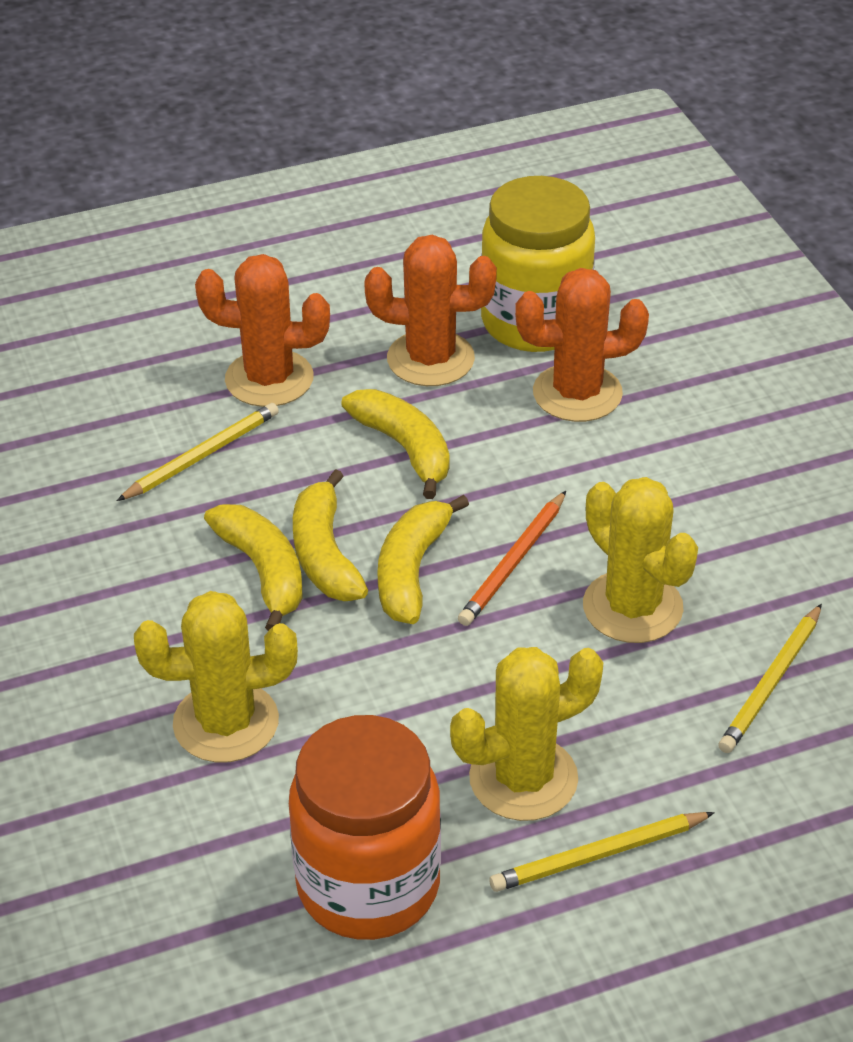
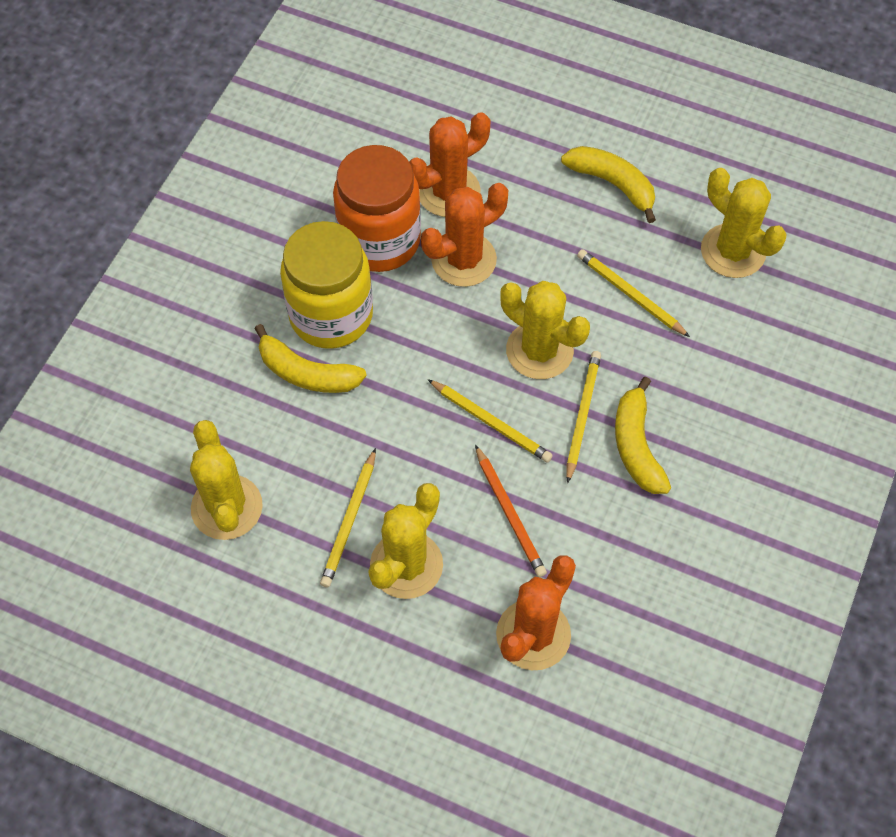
yellow banana: 4 -> 3
yellow cactus: 3 -> 4
yellow pencil: 3 -> 4

